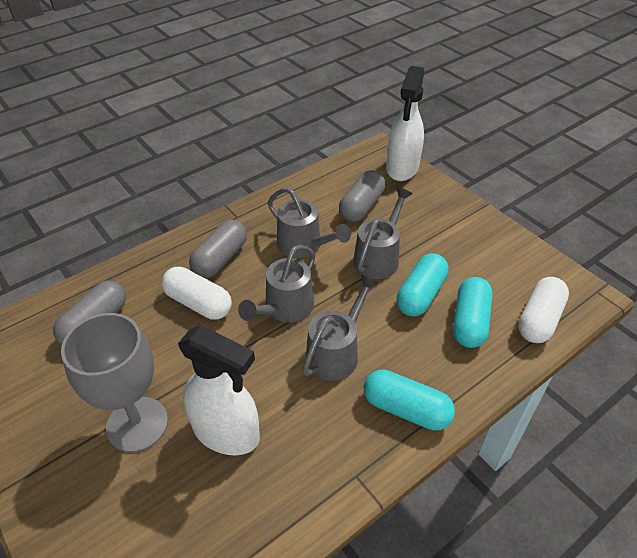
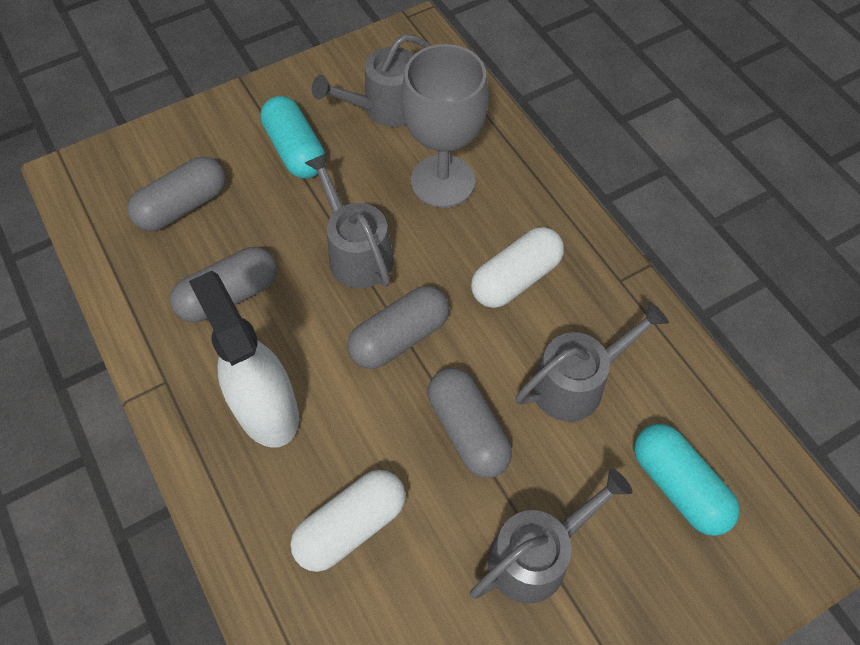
grey capsule: 3 -> 4
turquoise capsule: 3 -> 2
white spray bottle: 2 -> 1

